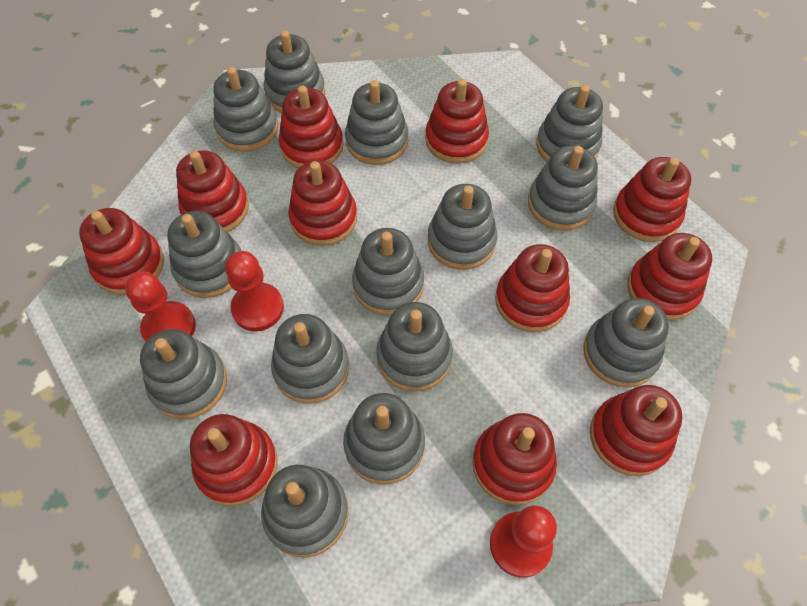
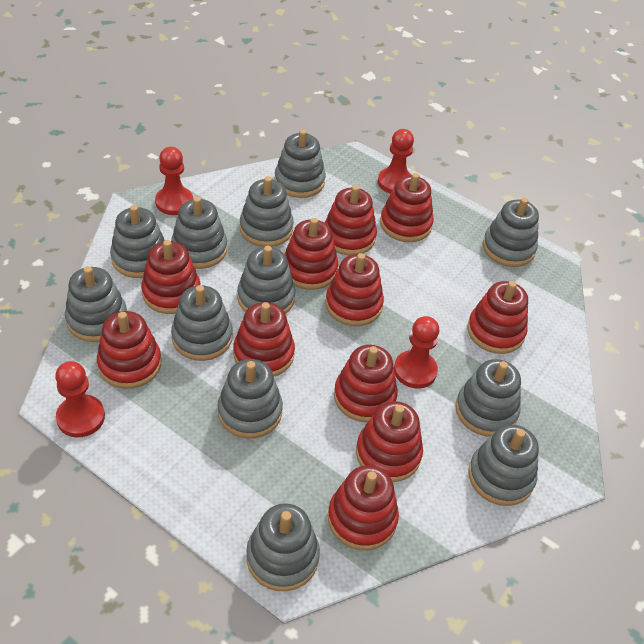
grey stacking toy: 14 -> 12
red pawn: 3 -> 4

